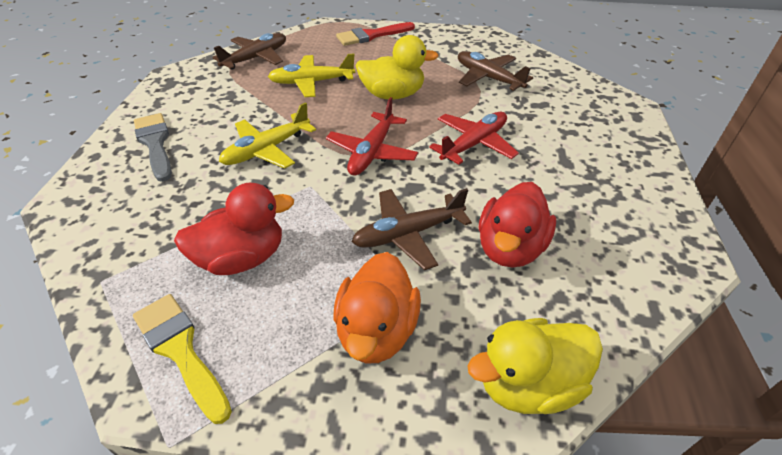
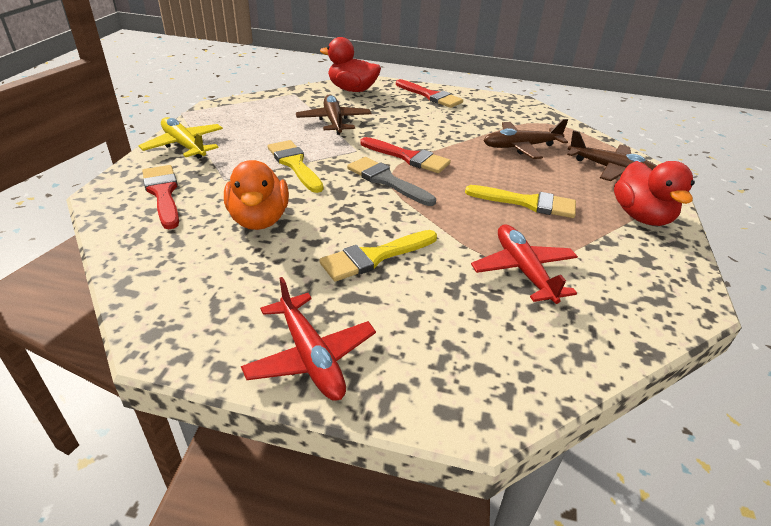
red brush: 1 -> 3
yellow brush: 1 -> 3
yellow duck: 2 -> 0
yellow plane: 2 -> 1

